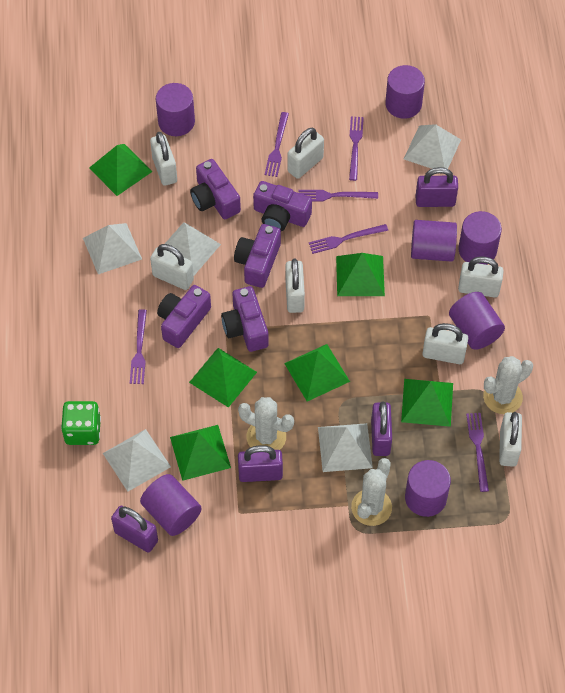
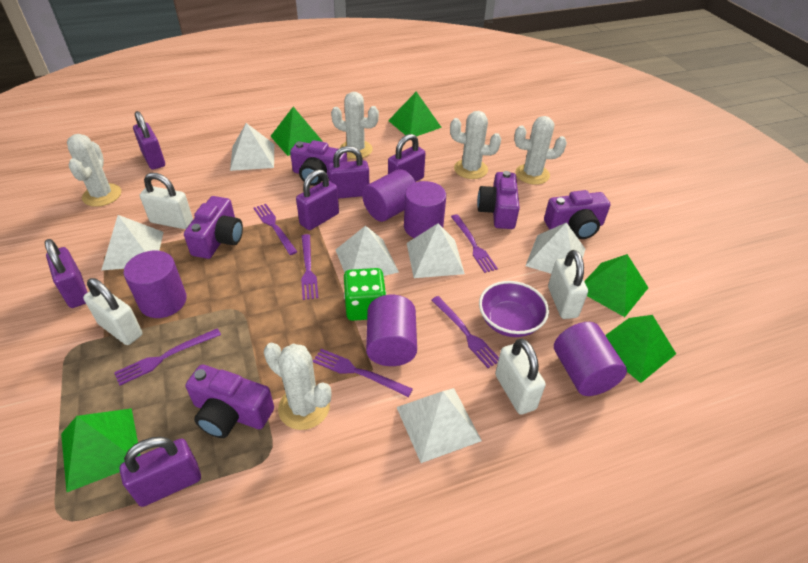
green pyramid: 6 -> 5
purple bowl: 0 -> 1
purple cylinder: 7 -> 5
purple padlock: 4 -> 6
white cactus: 3 -> 5
white padlock: 7 -> 4
white pyramid: 5 -> 6

